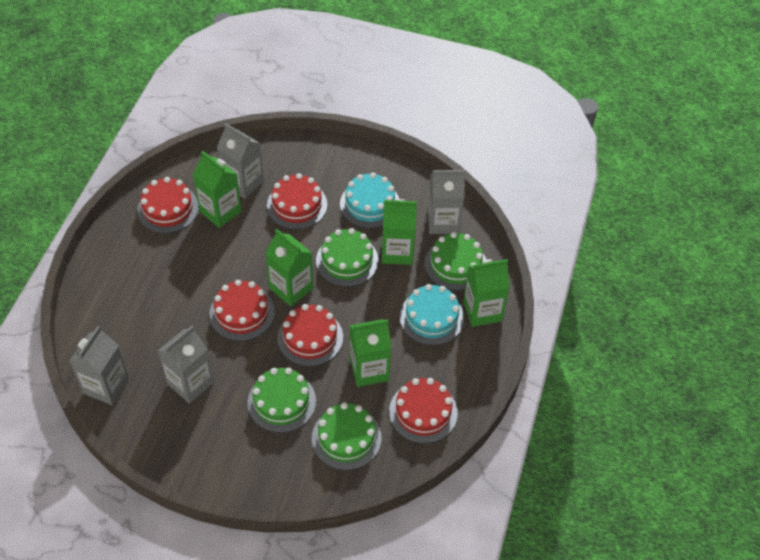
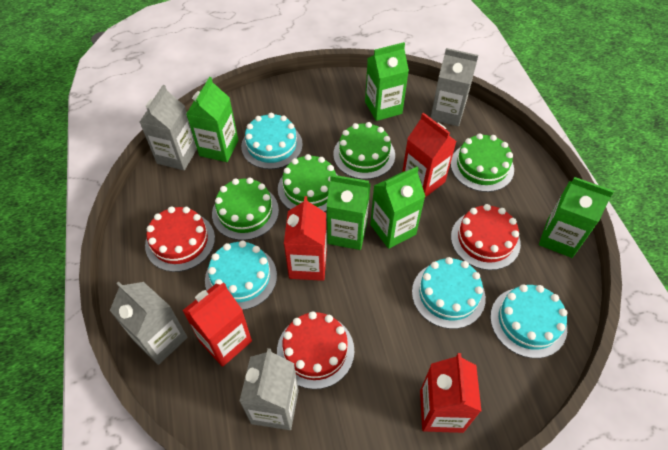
red cake: 5 -> 3
red carton: 0 -> 4
turquoise cake: 2 -> 4

